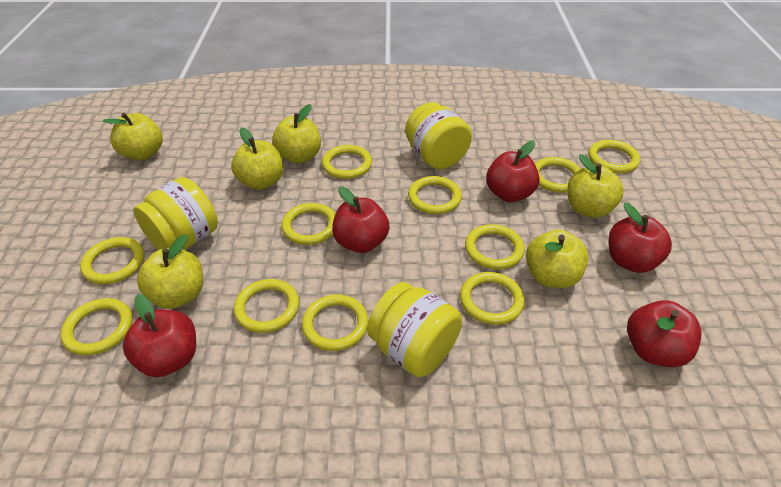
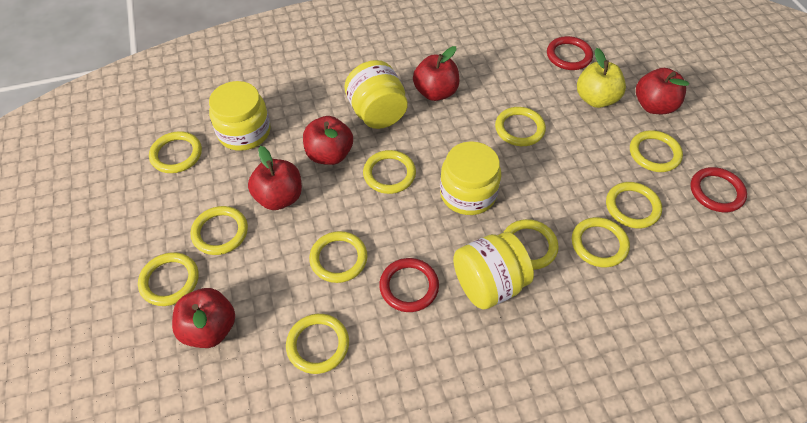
red ring: 0 -> 3
yellow apple: 6 -> 1
yellow jar: 3 -> 4

